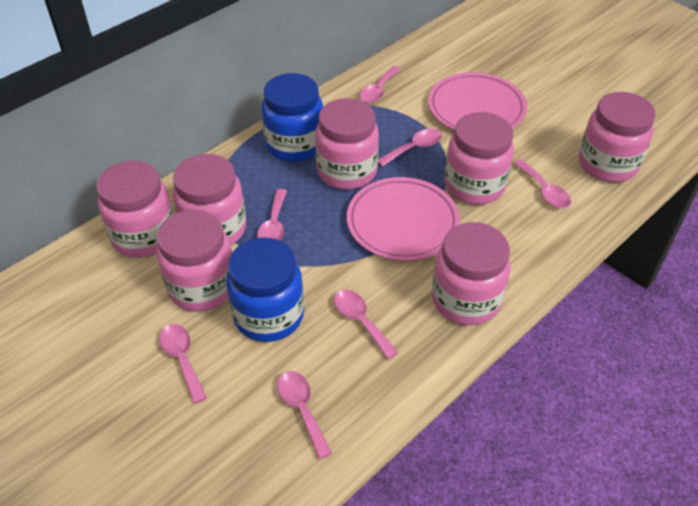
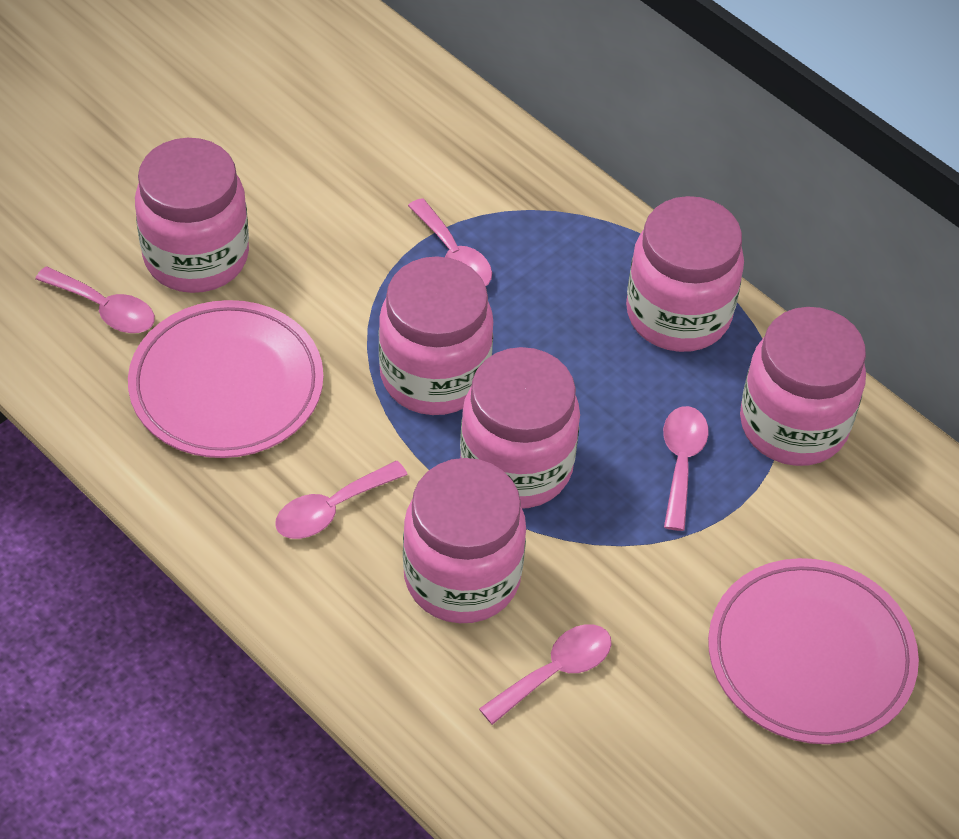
blue jar: 2 -> 0
pink jar: 7 -> 6
pink spoon: 7 -> 5

